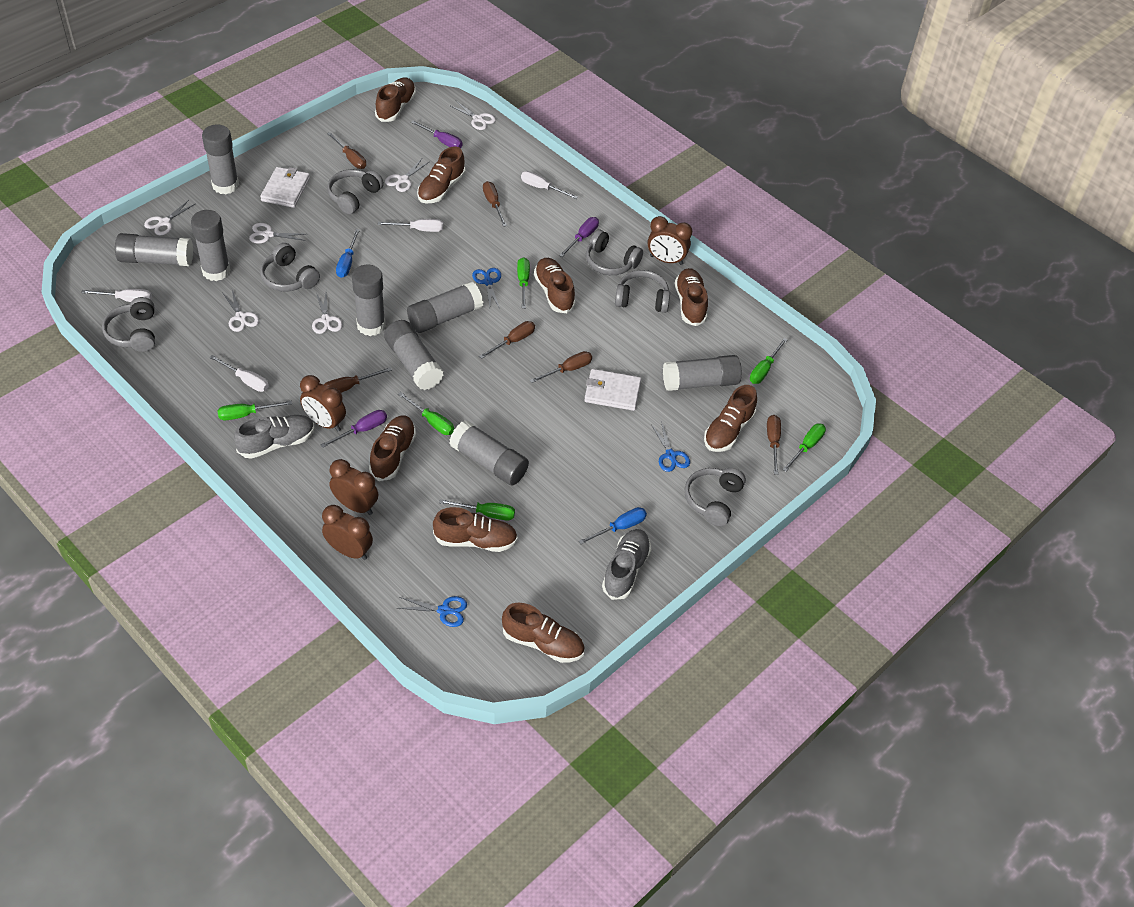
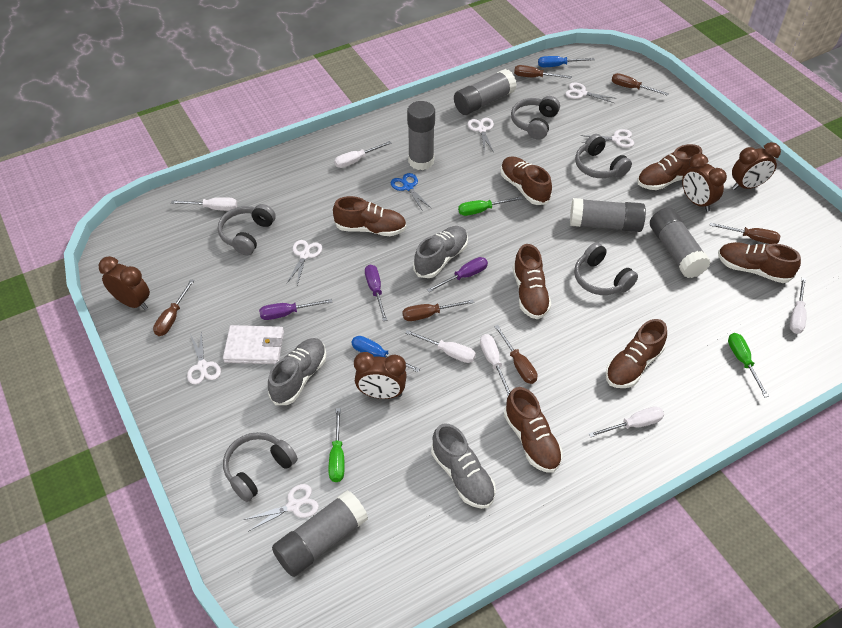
blue scissors: 3 -> 1
brown shoe: 8 -> 7
green screwdriver: 6 -> 3
grey glue stick: 8 -> 5
grey headphones: 6 -> 5
grey shoe: 2 -> 3
white screwdriver: 4 -> 6
white wallet: 2 -> 1

